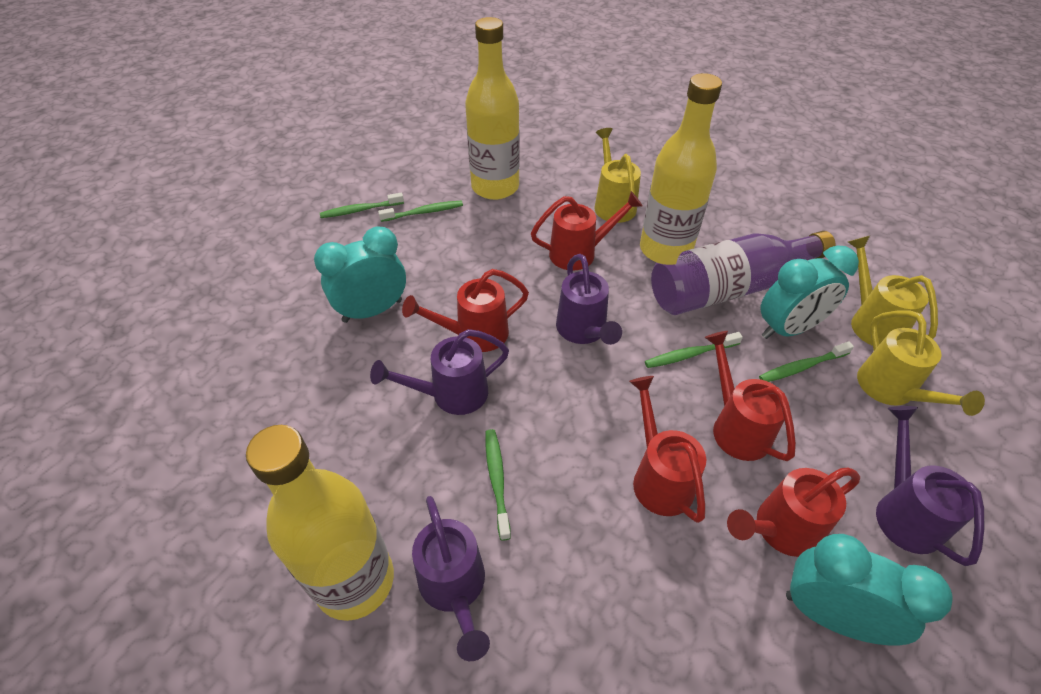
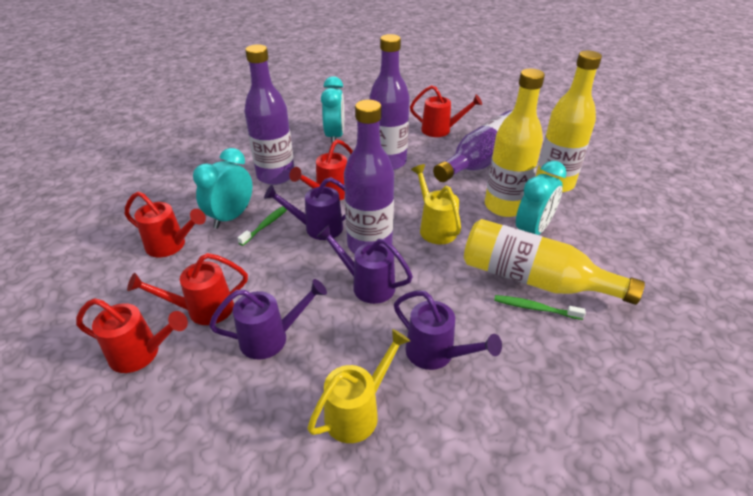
green toothbrush: 5 -> 2
purple bottle: 1 -> 4
yellow watering can: 3 -> 2

